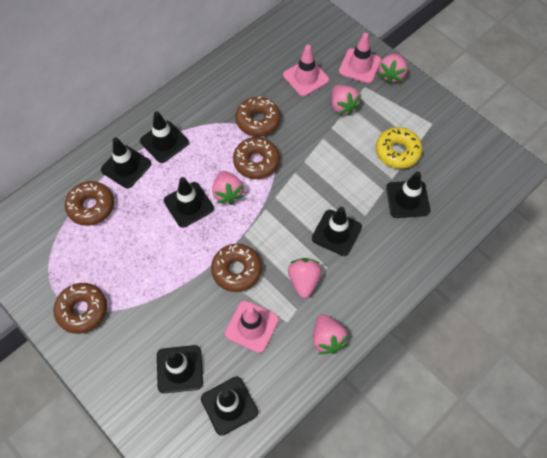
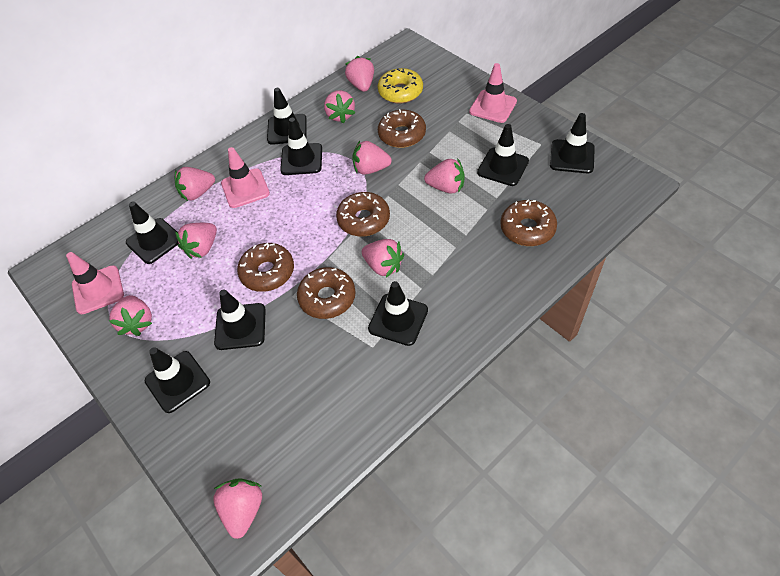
black traffic cone: 7 -> 8
pink strawberry: 5 -> 9

